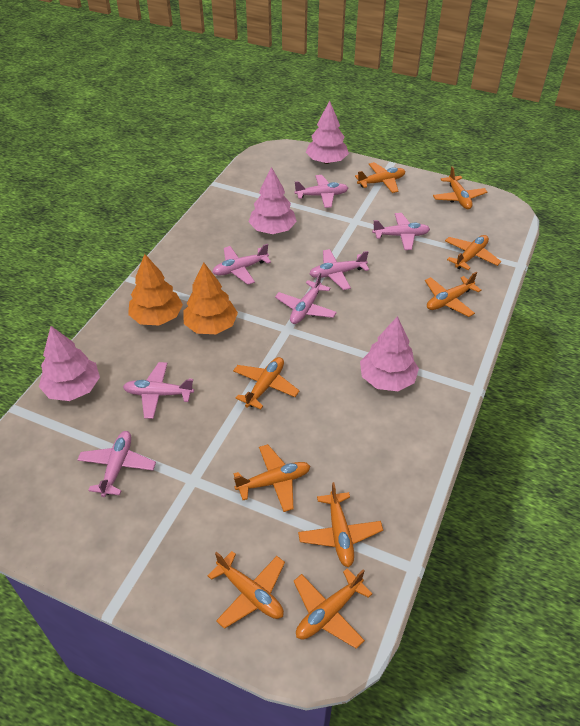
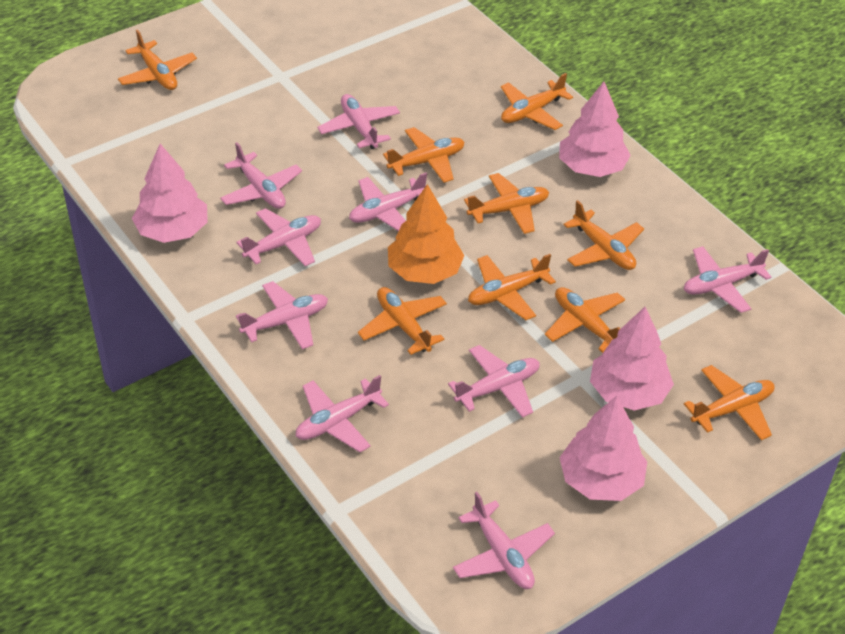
orange tree: 2 -> 1
pink plane: 7 -> 9

